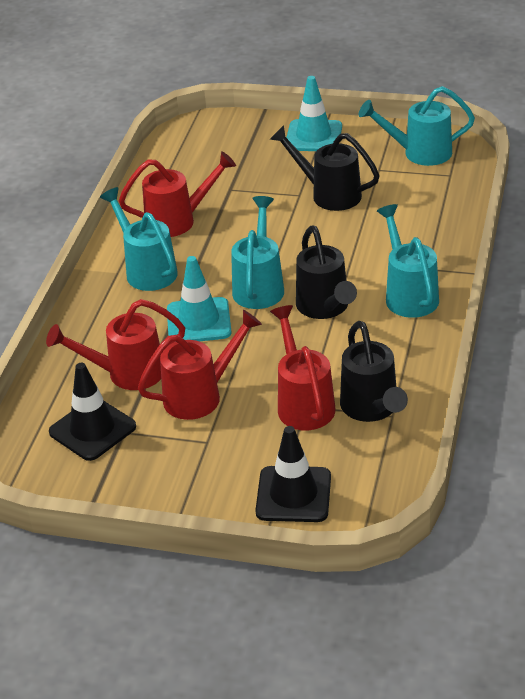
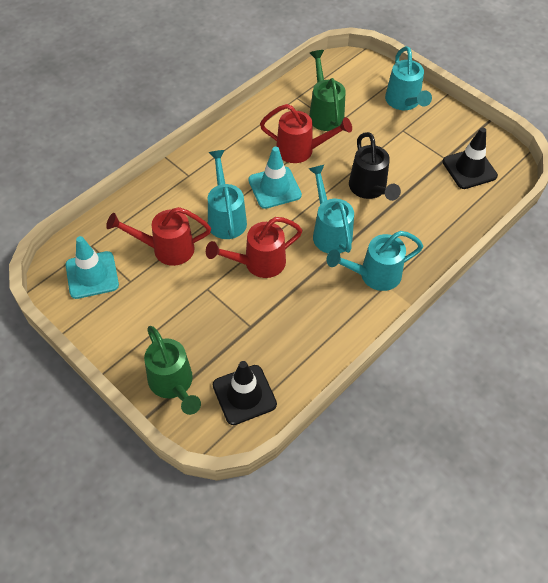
black watering can: 3 -> 1
green watering can: 0 -> 2
red watering can: 4 -> 3

